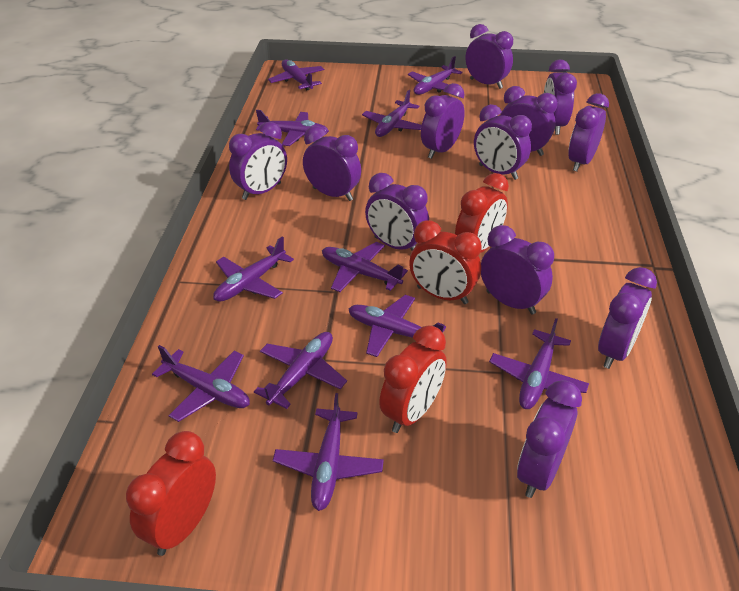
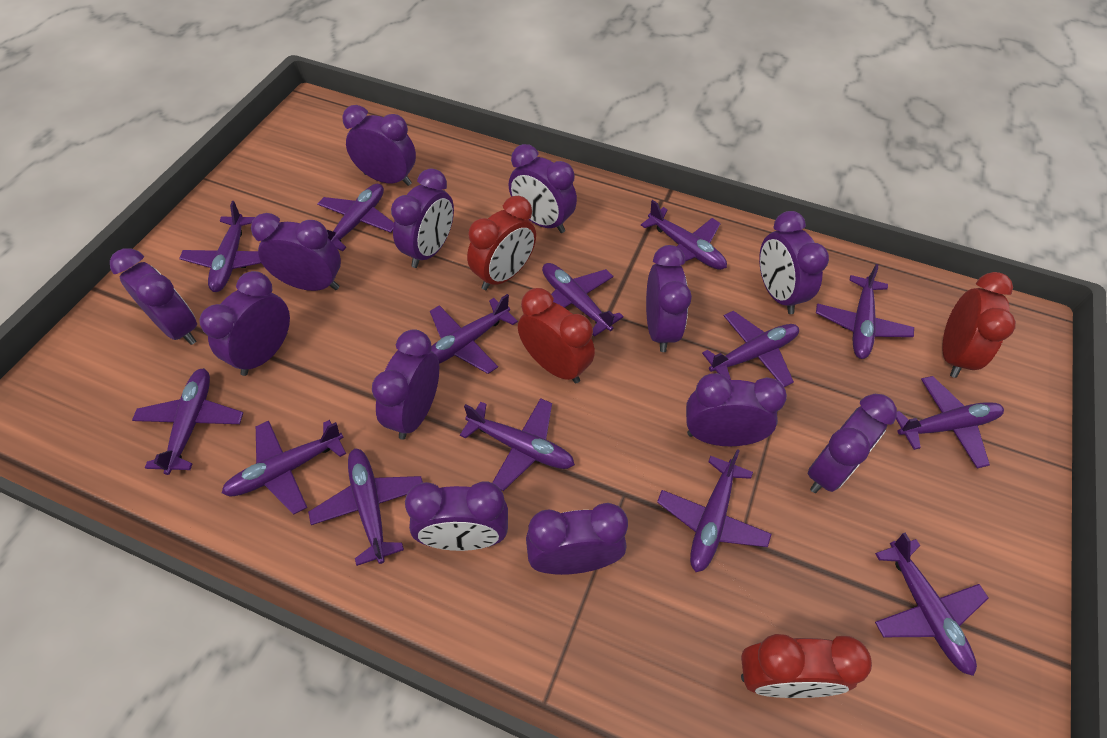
purple clock: 12 -> 13
purple plane: 11 -> 14

